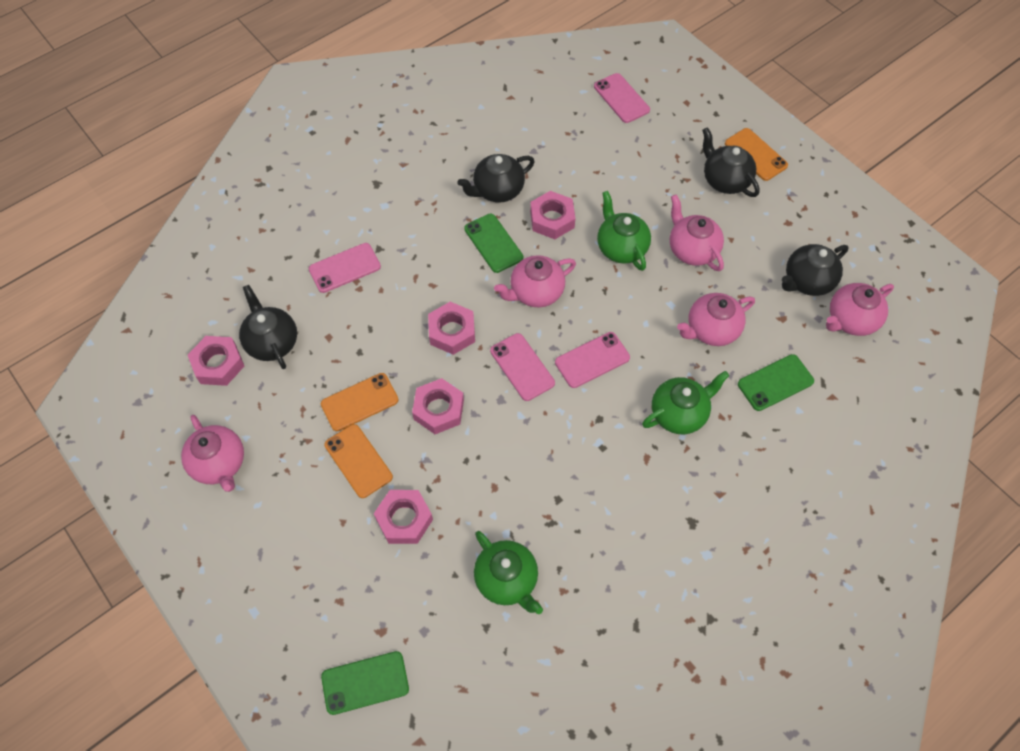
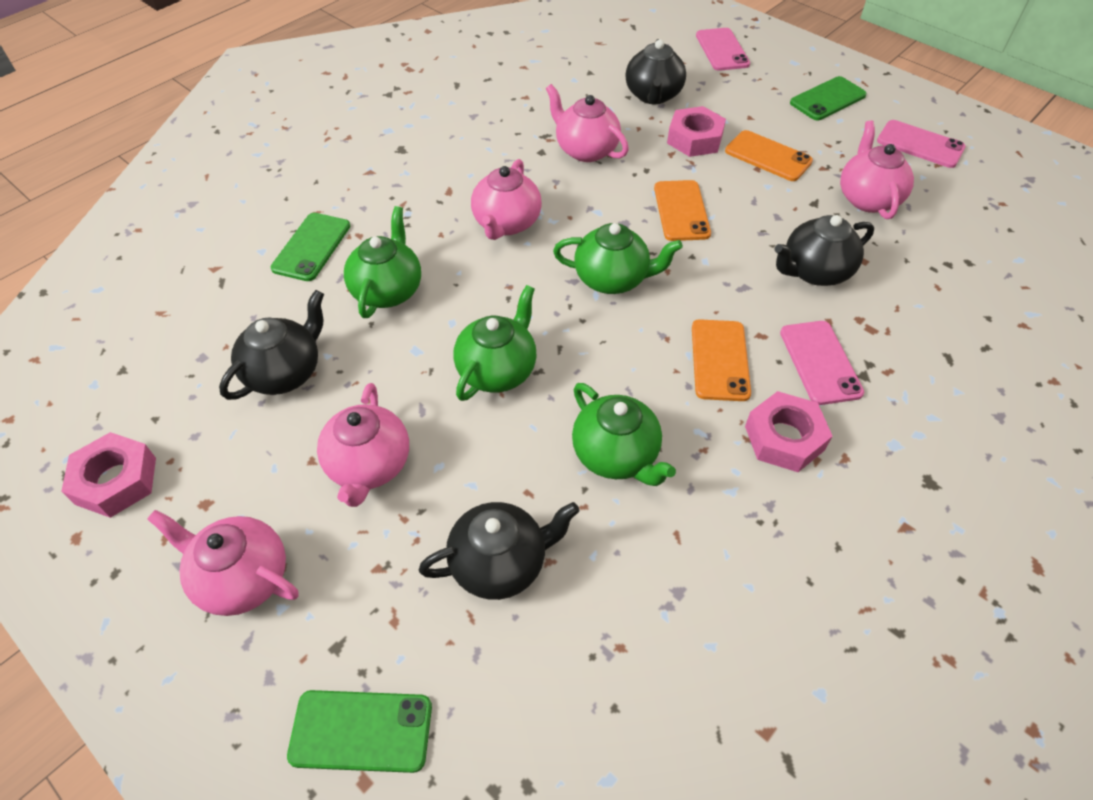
green teapot: 3 -> 4
pink nut: 5 -> 3
pink phone: 4 -> 3

